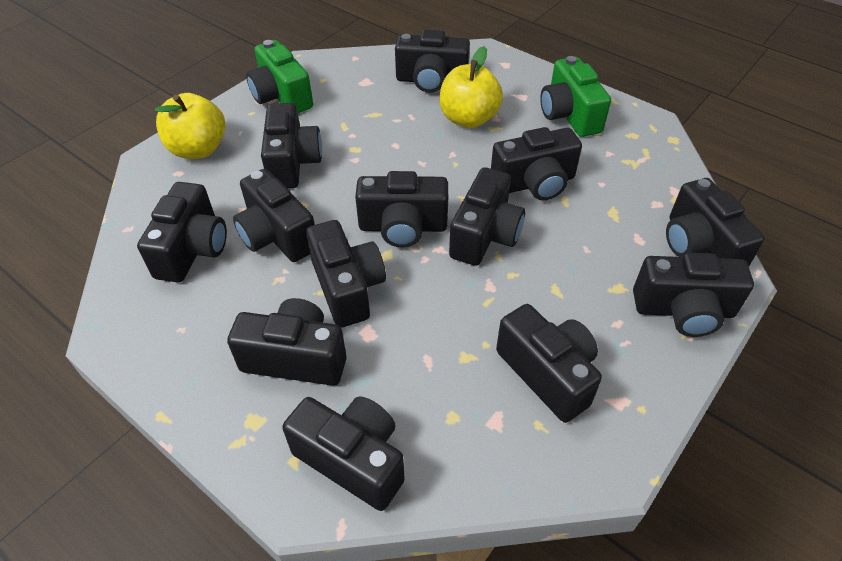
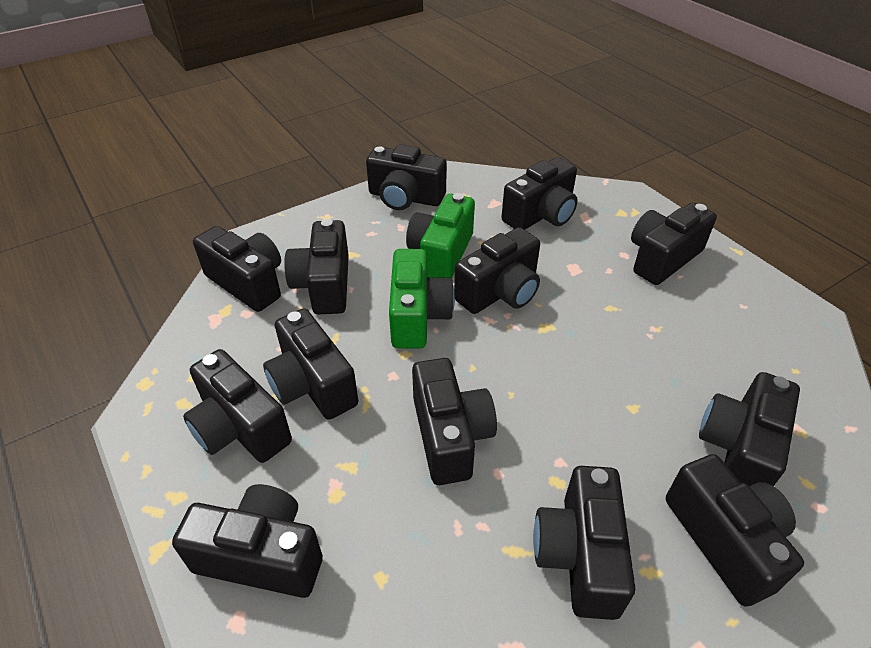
yellow apple: 2 -> 0

